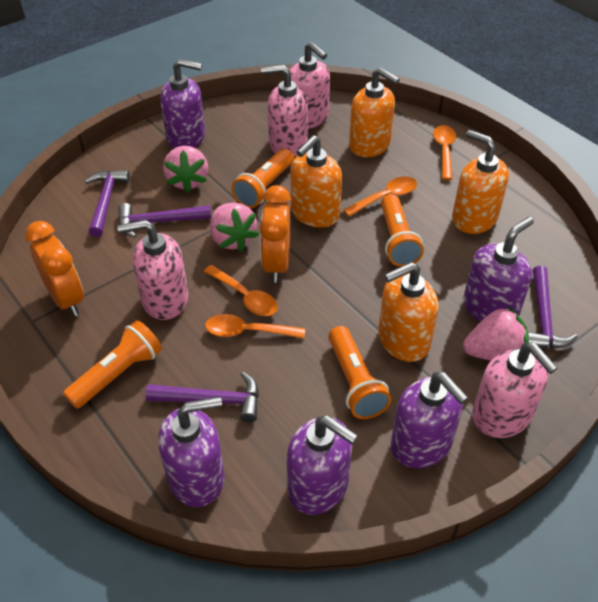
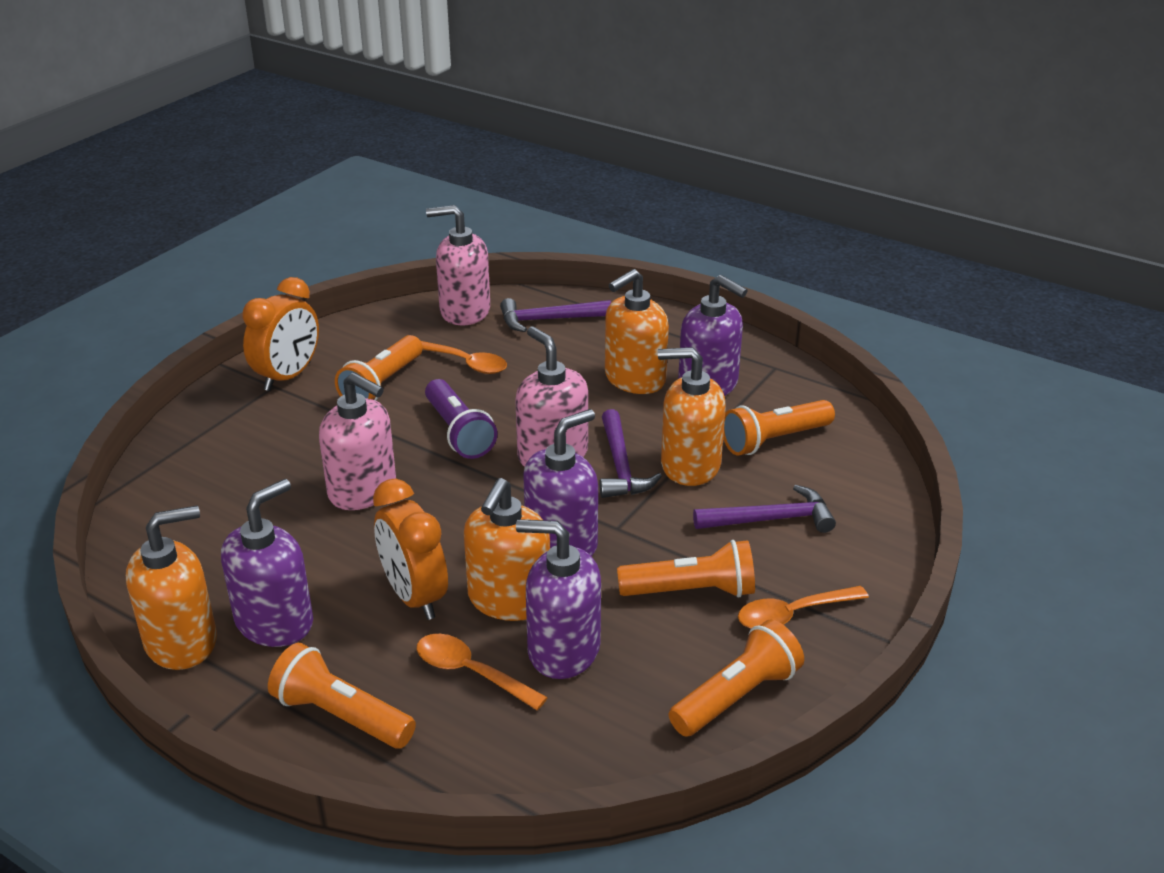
orange flashlight: 4 -> 5
orange spoon: 4 -> 3
pink soap dispenser: 4 -> 3
pink strawberry: 3 -> 0
purple flashlight: 0 -> 1
purple hammer: 4 -> 3
purple soap dispenser: 5 -> 4

